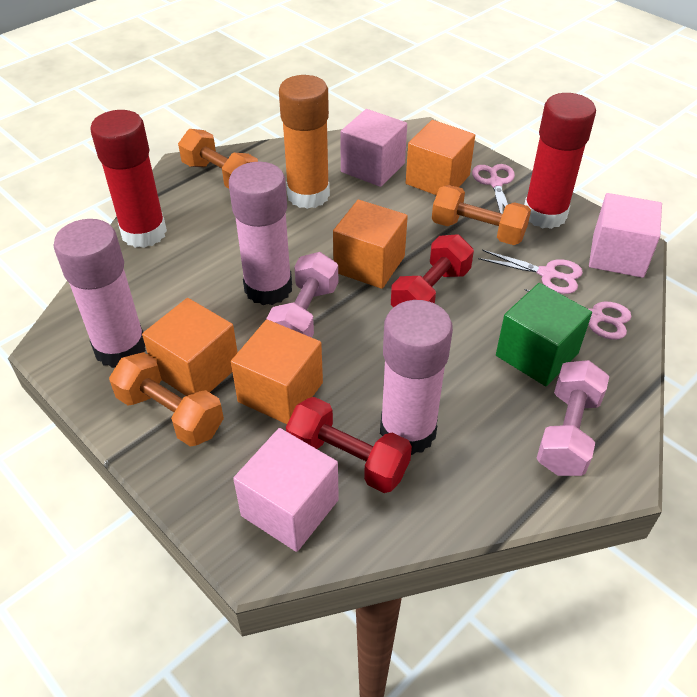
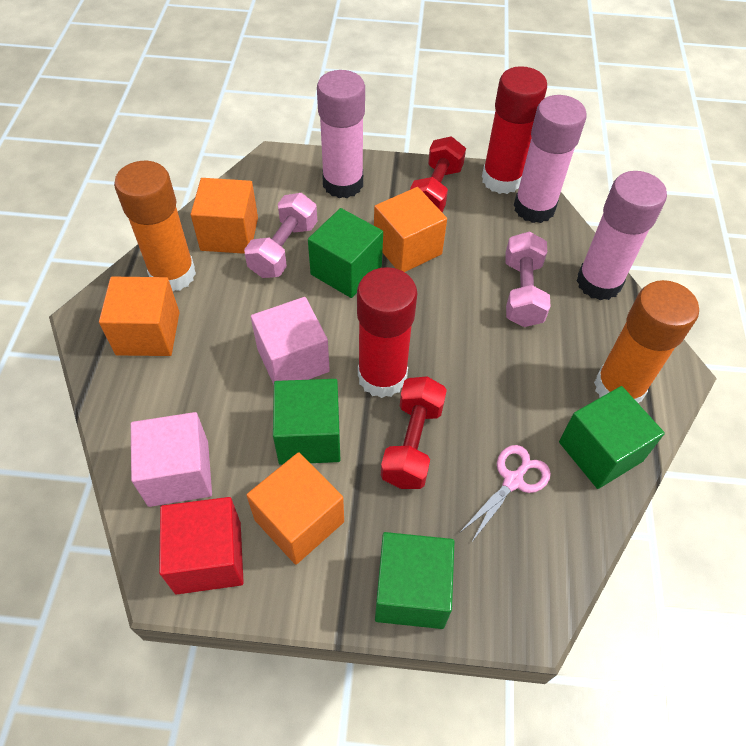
green cube: 1 -> 4
orange dumbbell: 3 -> 0
orange glue stick: 1 -> 2
pink cube: 3 -> 2
pink scissors: 3 -> 1
red cube: 0 -> 1

